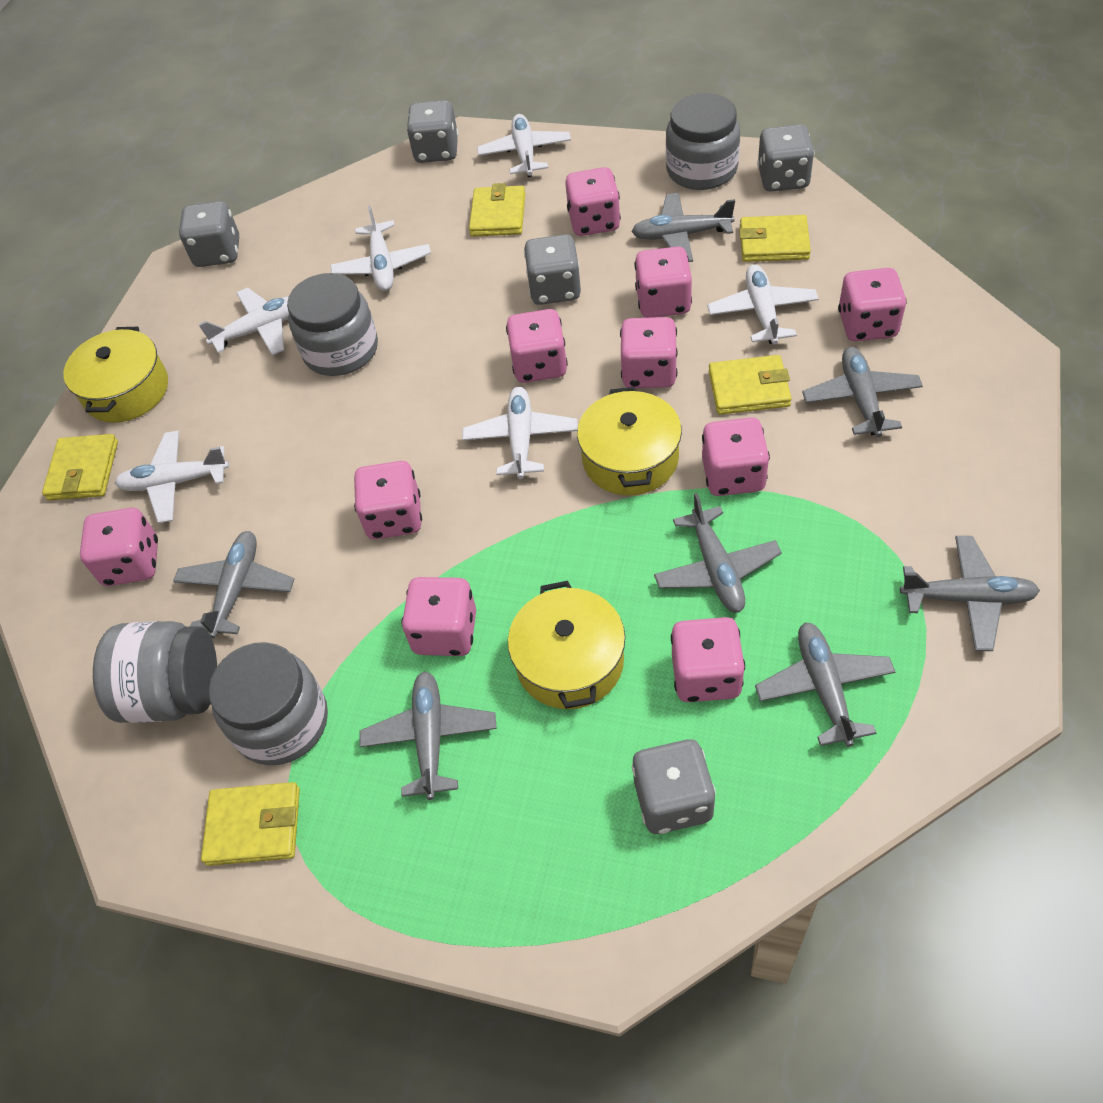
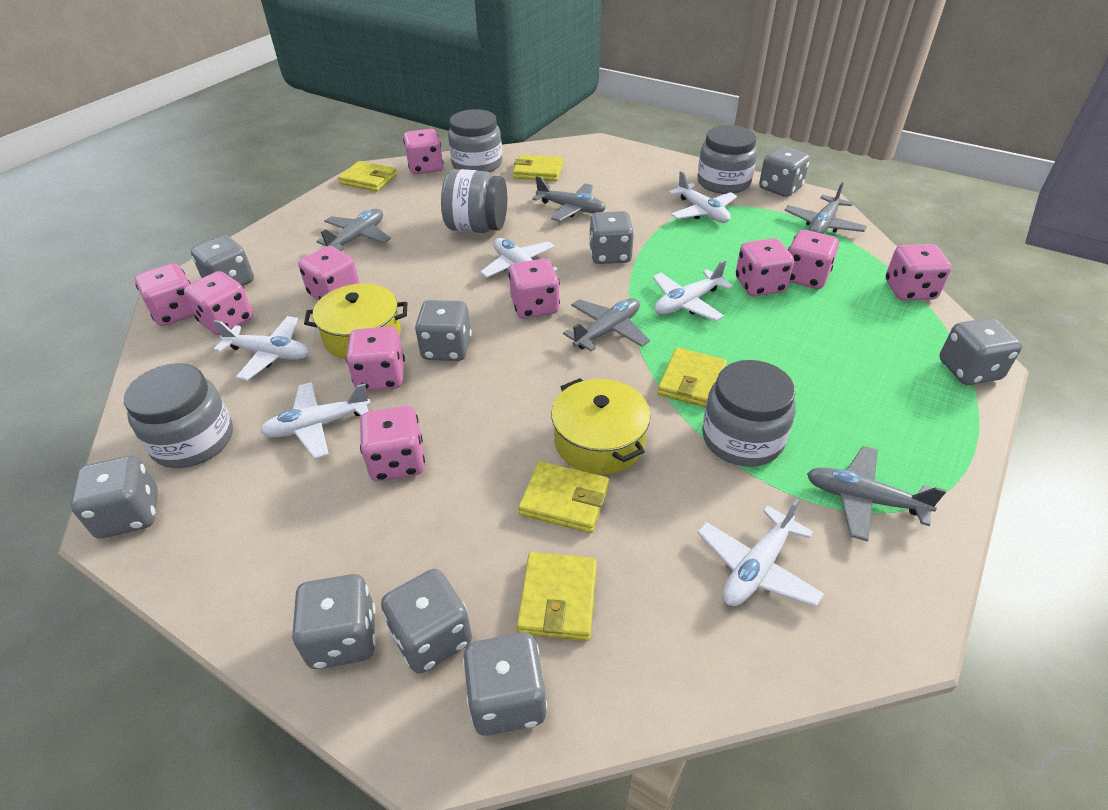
grey dice: 5 -> 9
grey jar: 4 -> 5
grey plane: 7 -> 5
yellow pot: 3 -> 2

